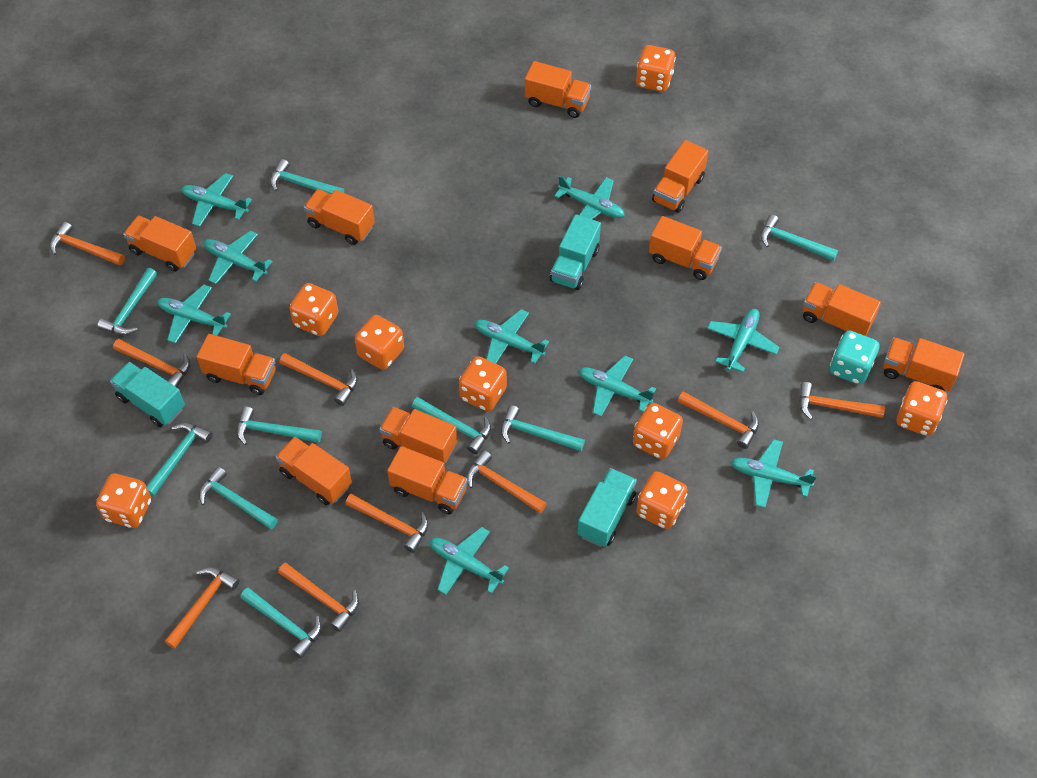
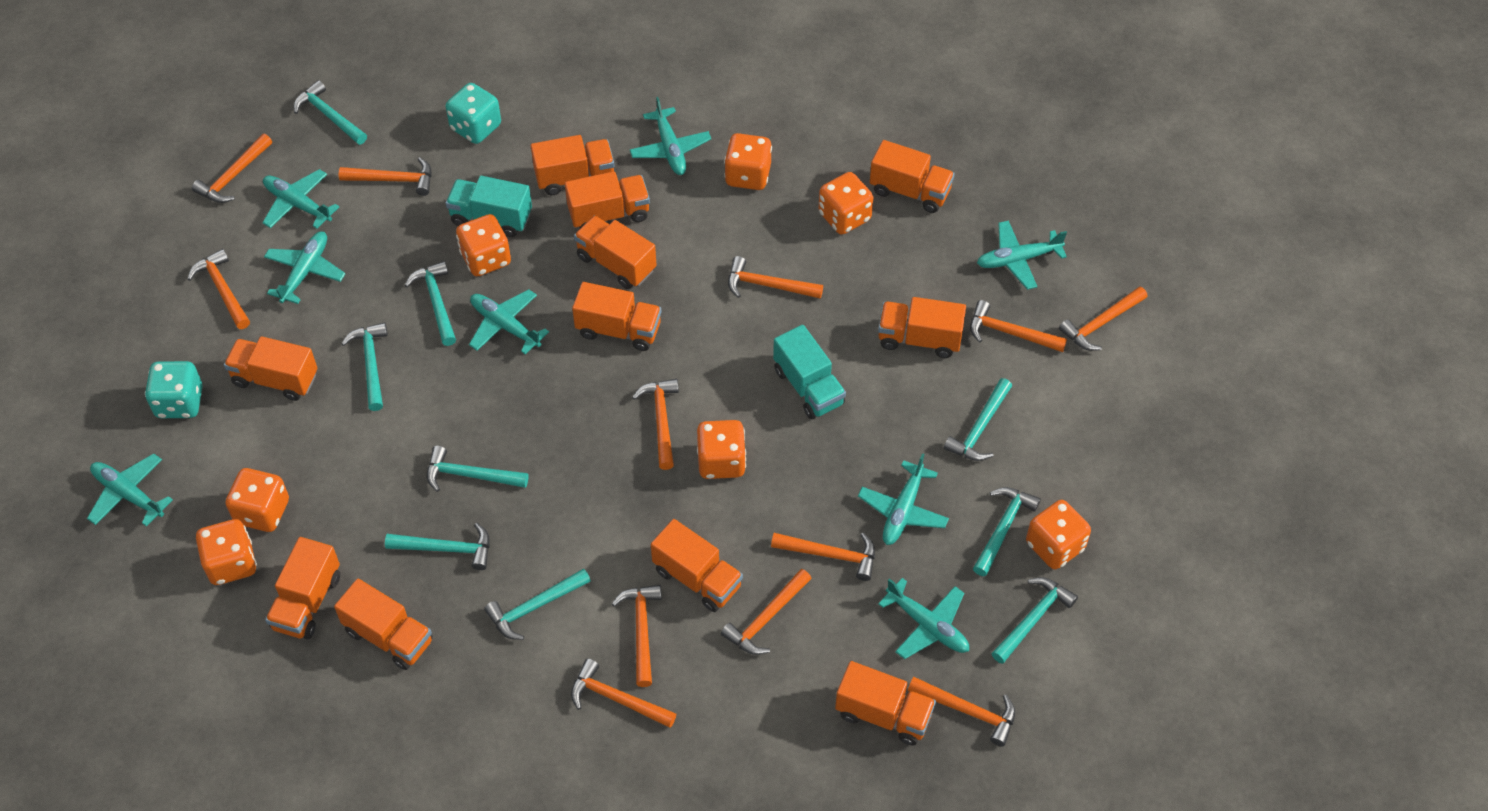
orange dice: 8 -> 7
orange hammer: 9 -> 12
turquoise dice: 1 -> 2
turquoise plane: 9 -> 8
turquoise truck: 3 -> 2

